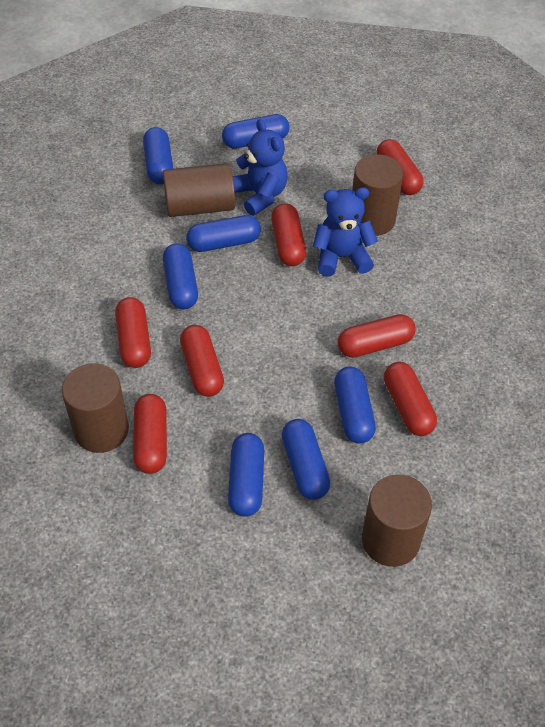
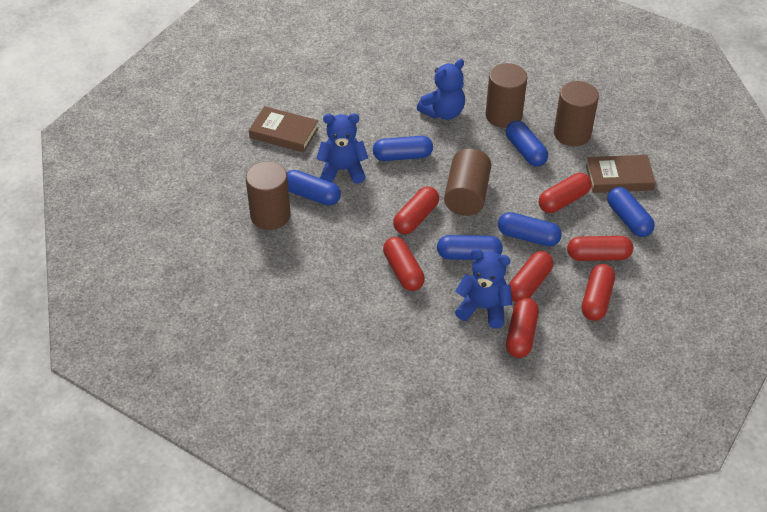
blue capsule: 7 -> 6
blue teddy bear: 2 -> 3
brown book: 0 -> 2

